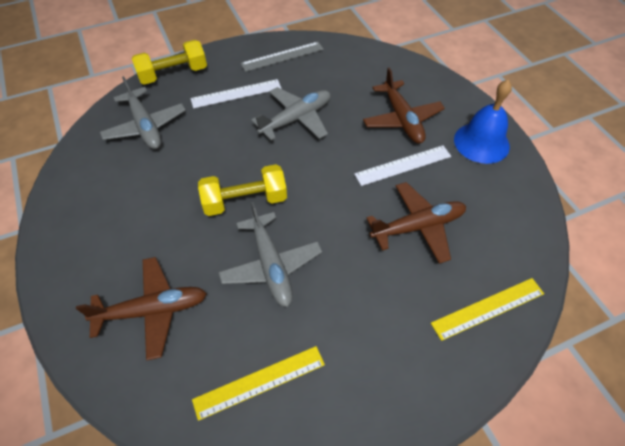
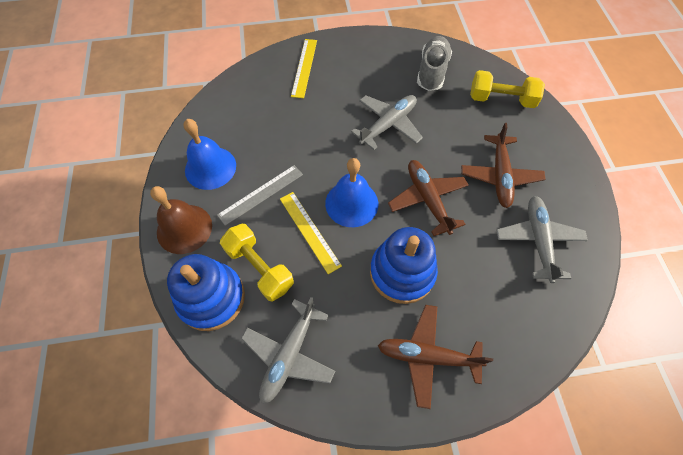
blue bell: 1 -> 2
blue stacking toy: 0 -> 2
brown bell: 0 -> 1
grey shoe: 0 -> 1
white ruler: 2 -> 0

